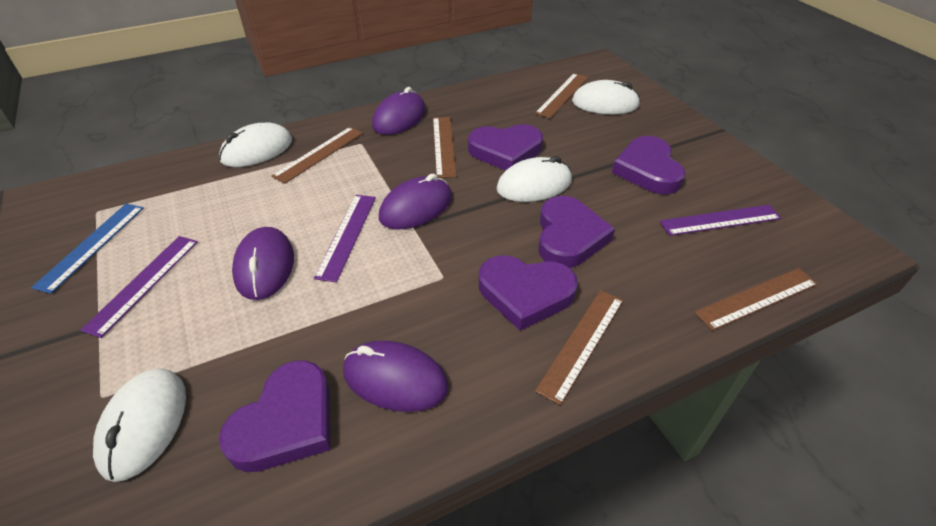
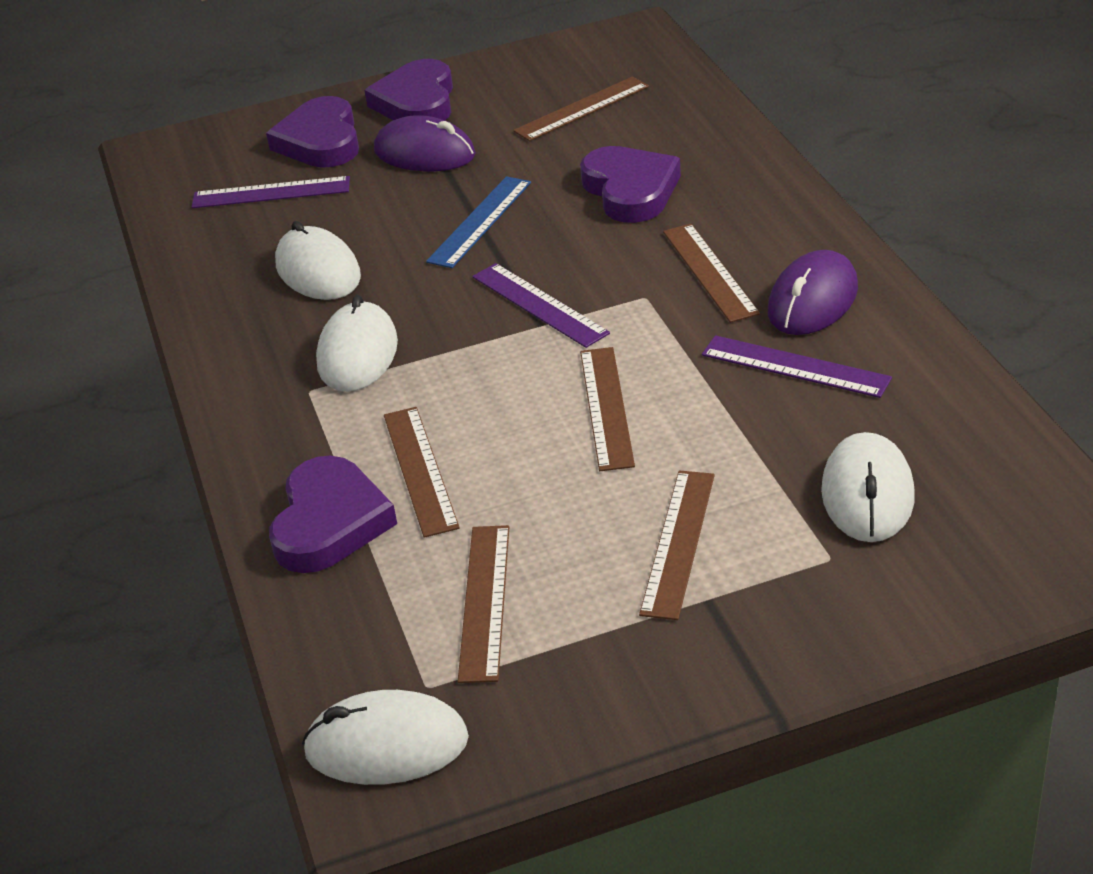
brown ruler: 5 -> 6
purple heart: 5 -> 4
purple mouse: 4 -> 2

